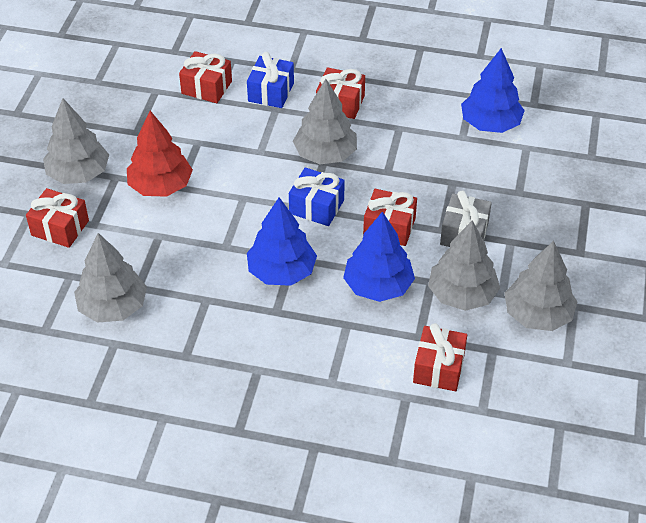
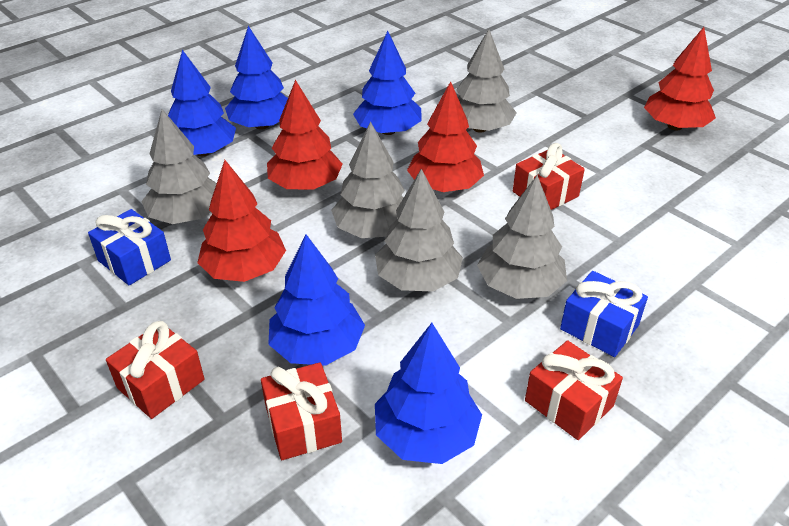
blue tree: 3 -> 5
grey gift: 1 -> 0
red gift: 5 -> 4
red tree: 1 -> 4

